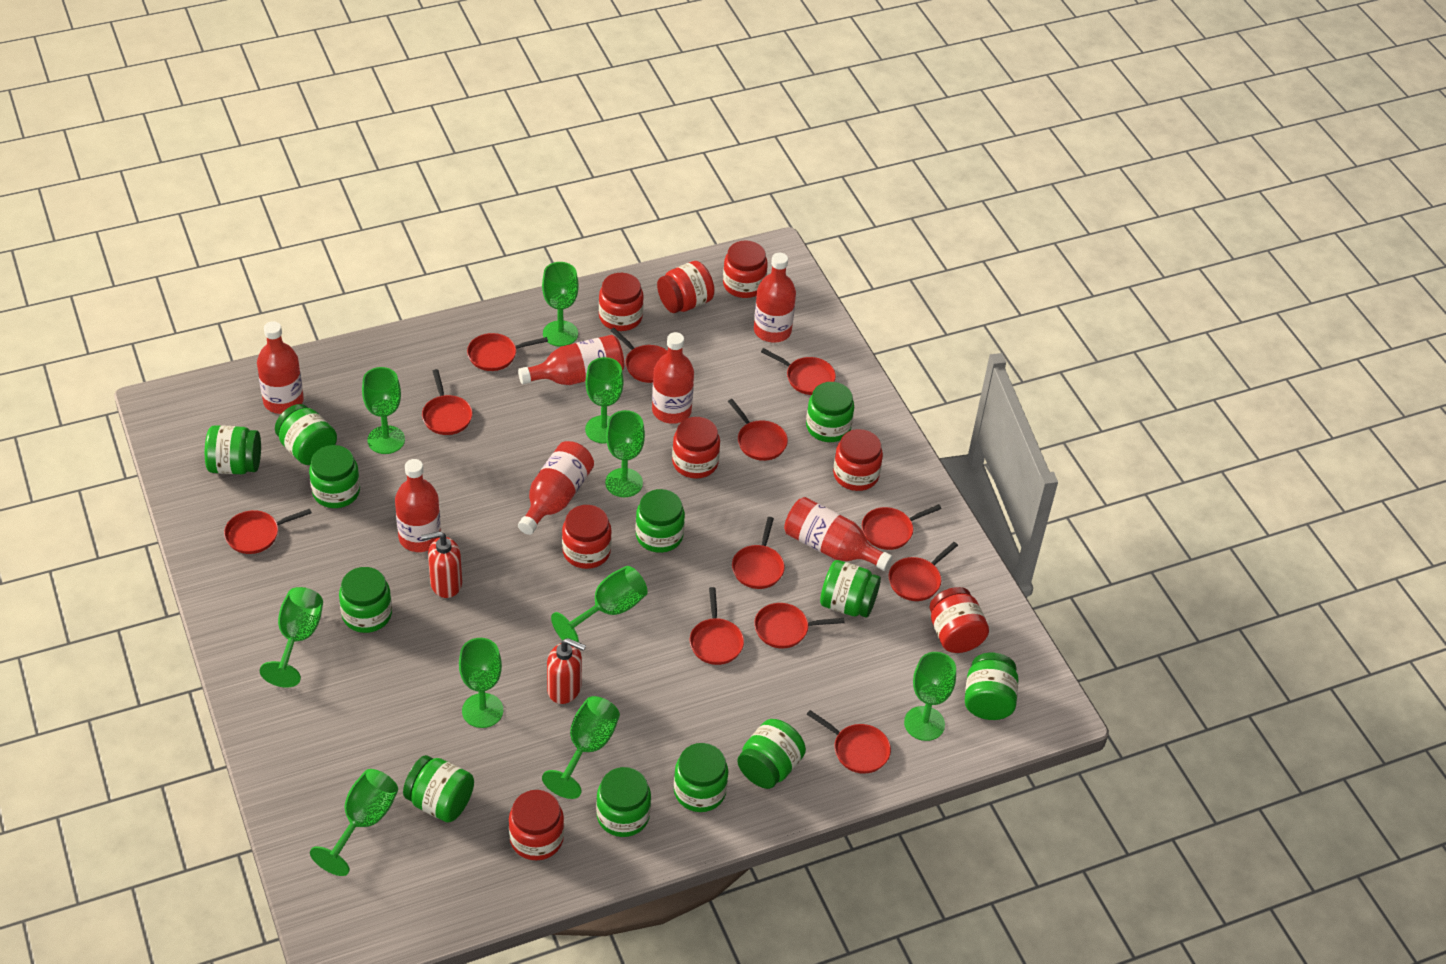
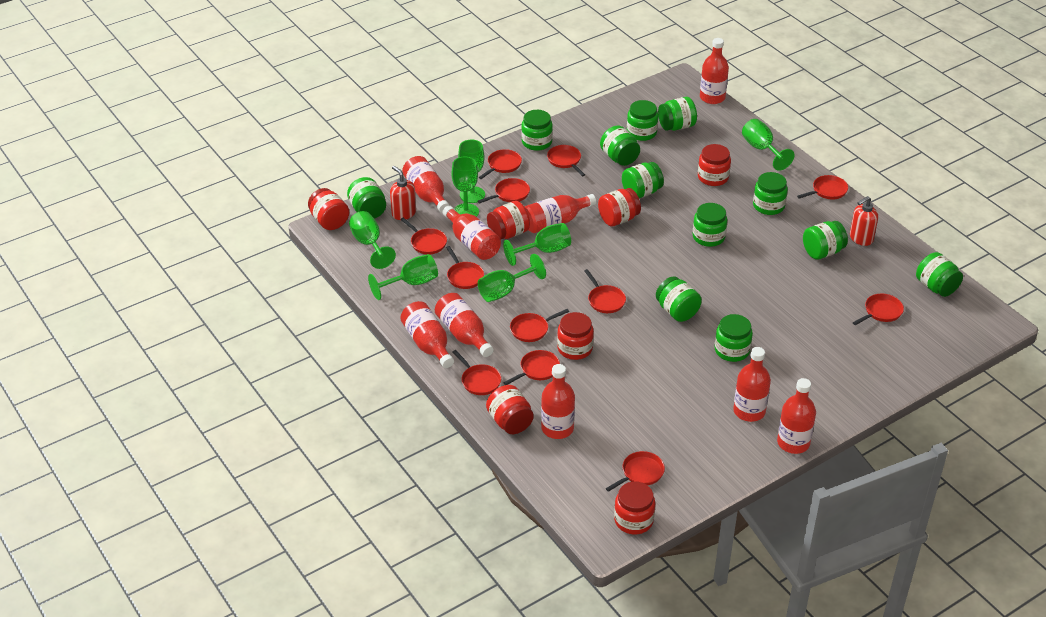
green goblet: 10 -> 7
red bottle: 7 -> 9
red jar: 8 -> 7

